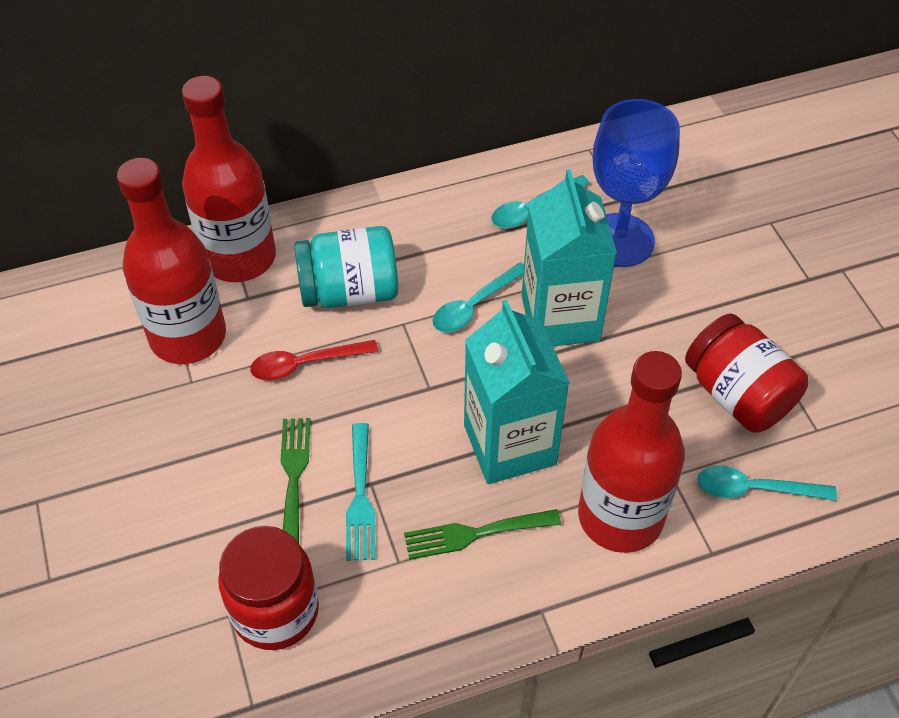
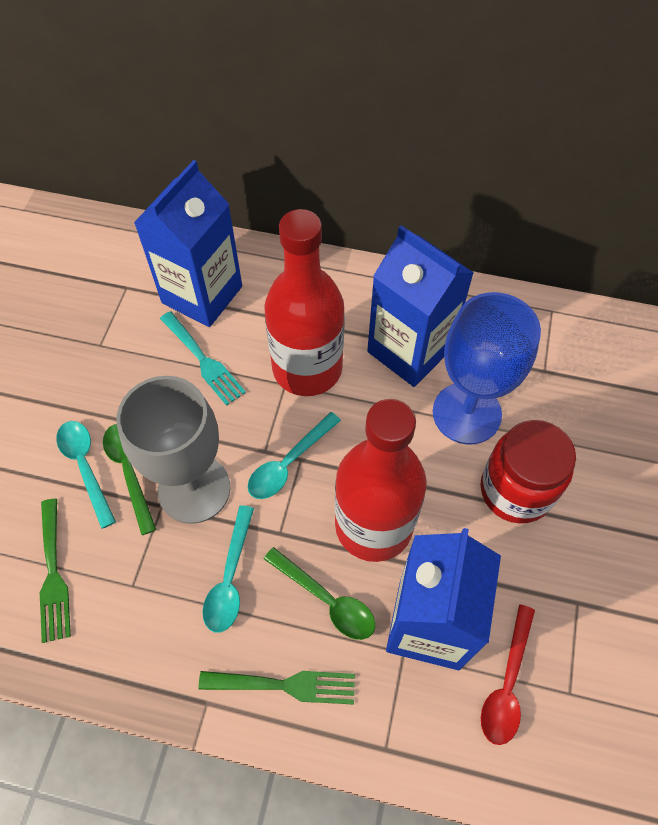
blue carton: 0 -> 3
green spoon: 0 -> 2
grey goblet: 0 -> 1
red bottle: 3 -> 2
red jar: 2 -> 1
turquoise carton: 2 -> 0
turquoise jar: 1 -> 0

